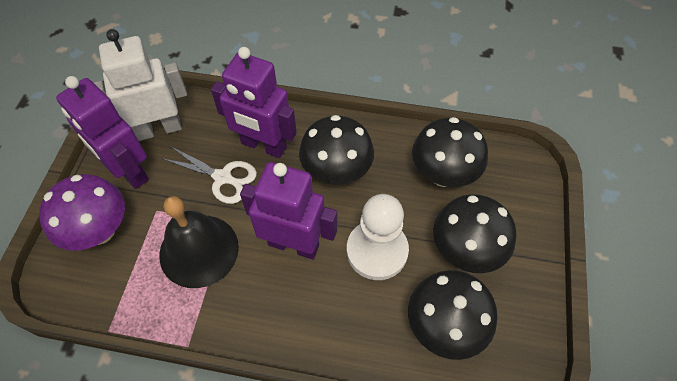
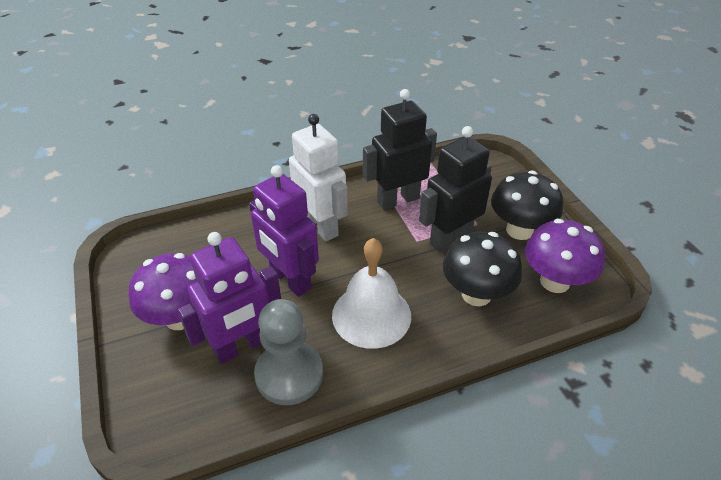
black bell: 1 -> 0
black mushroom: 4 -> 2
black robot: 0 -> 2
grey pawn: 0 -> 1
purple mushroom: 1 -> 2
purple robot: 3 -> 2
white bell: 0 -> 1
white pawn: 1 -> 0
white scissors: 1 -> 0

